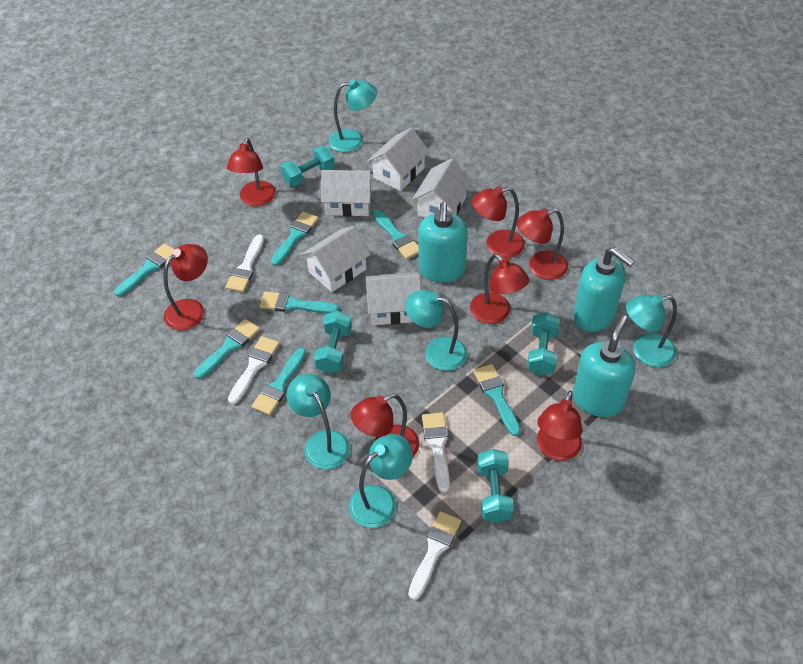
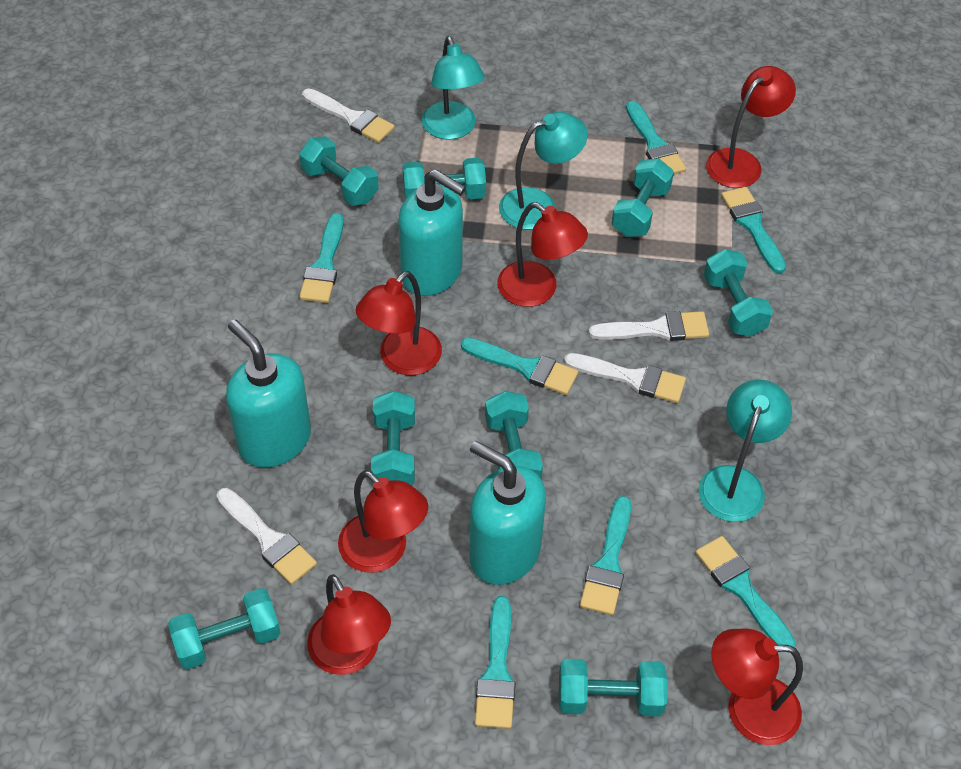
red lamp: 7 -> 6
turquoise dumbbell: 4 -> 8
turquoise lamp: 5 -> 3
white house: 5 -> 0

